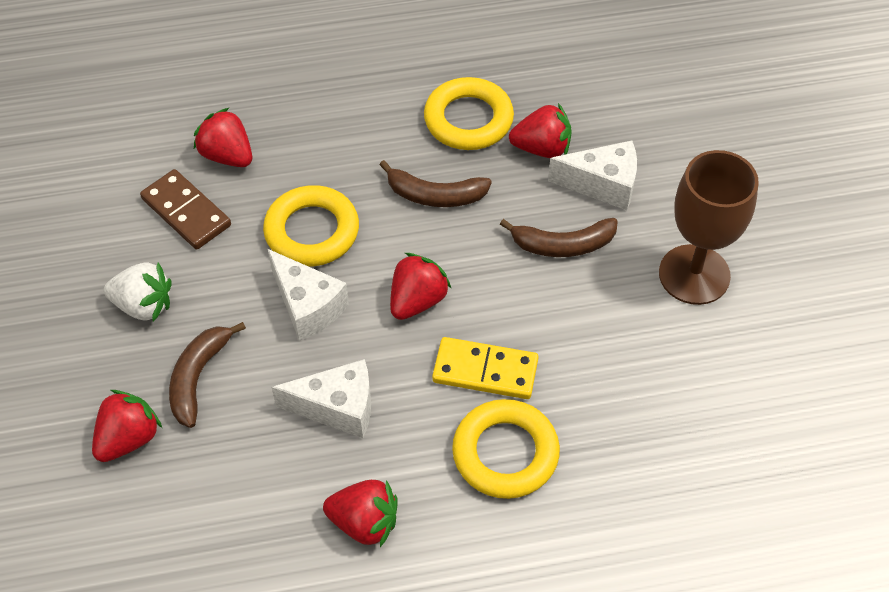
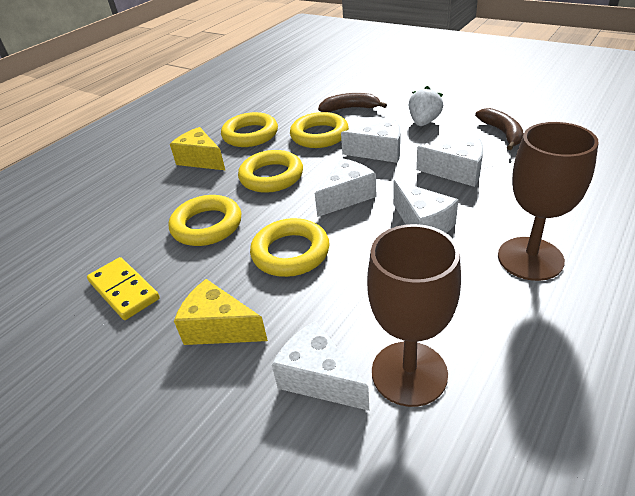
brown banana: 3 -> 2
brown domino: 1 -> 0
brown goblet: 1 -> 2
red strawberry: 5 -> 0
white cheese: 3 -> 5
yellow cheese: 0 -> 2
yellow ring: 3 -> 5

